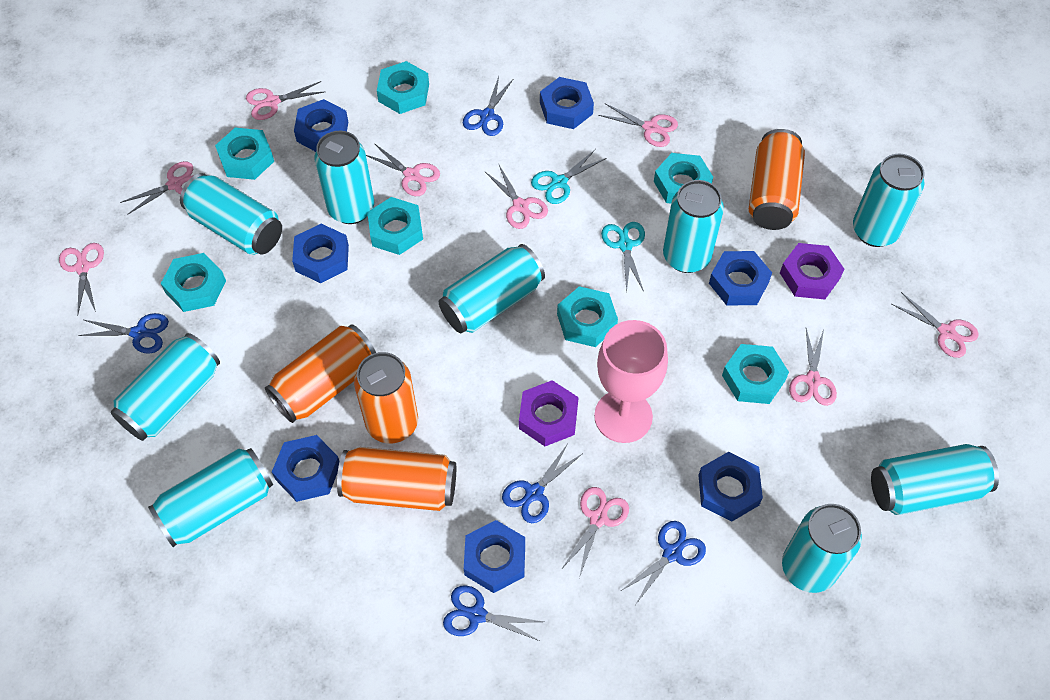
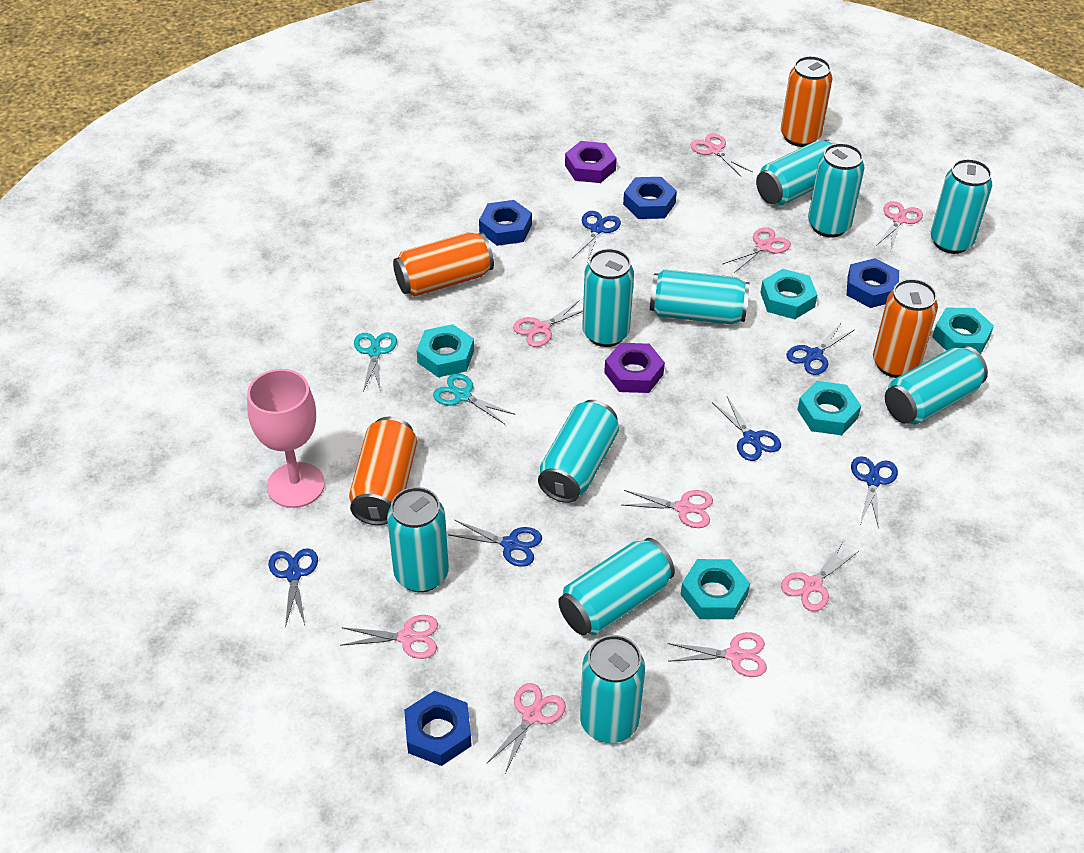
blue nut: 7 -> 4
blue scissors: 5 -> 6
turquoise can: 9 -> 10
turquoise nut: 7 -> 5

